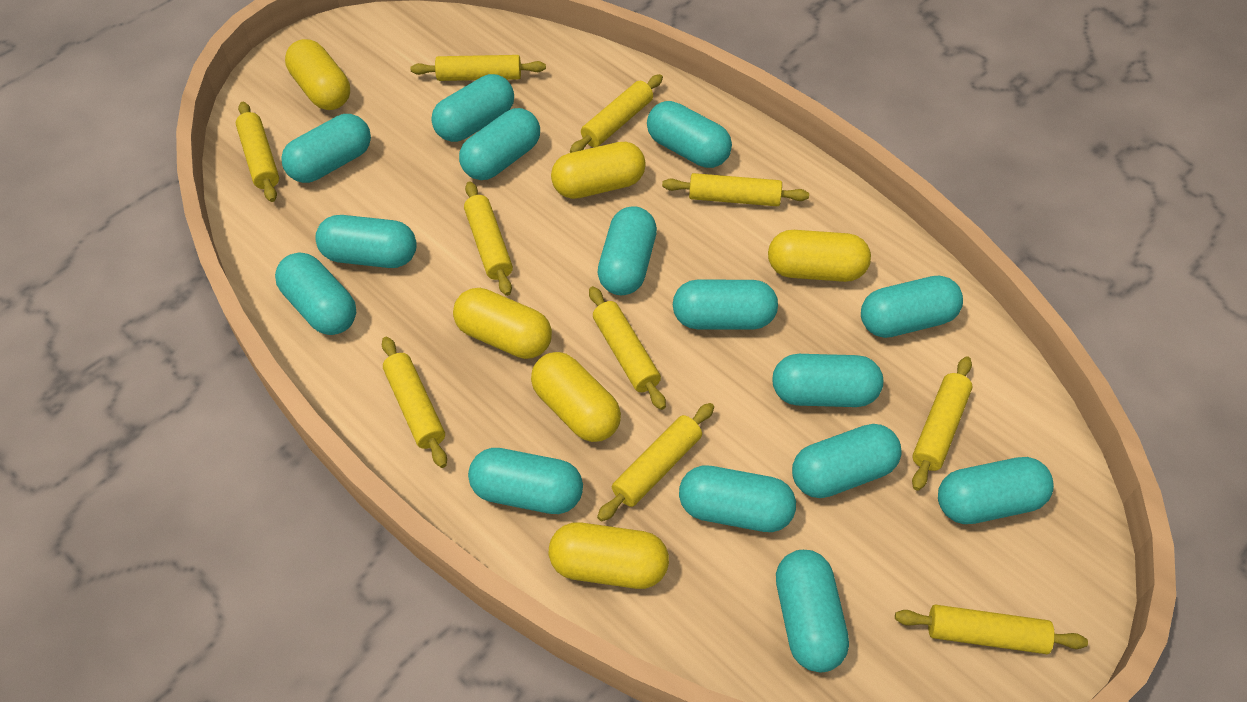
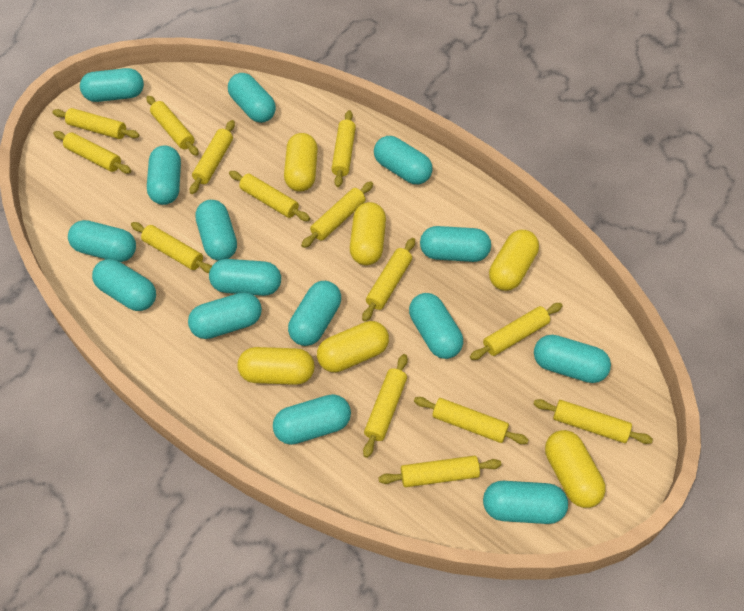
yellow rolling pin: 10 -> 14

